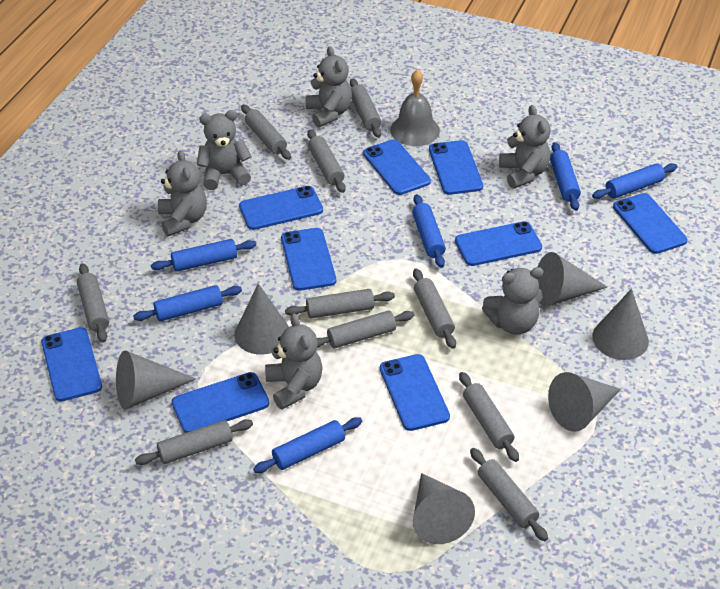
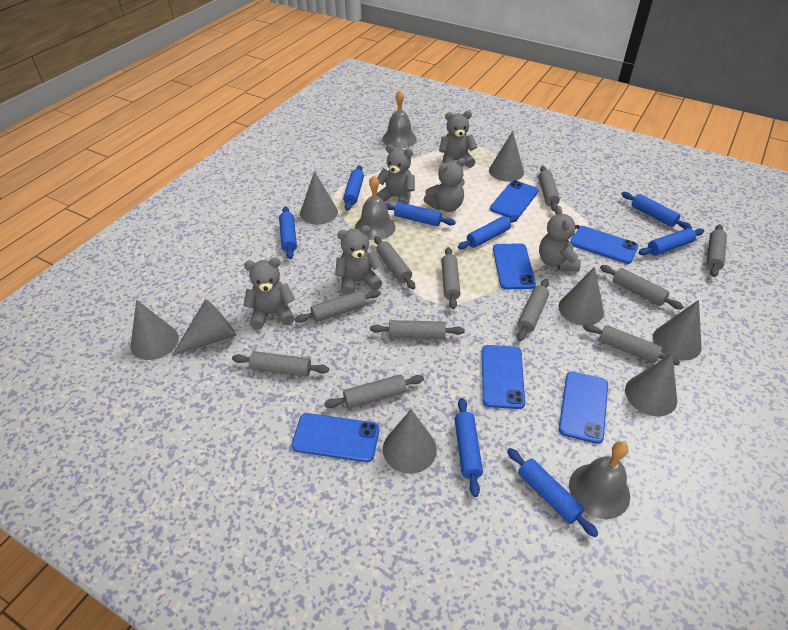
blue phone: 9 -> 6
blue rolling pin: 6 -> 8
grey bell: 1 -> 3
grey cone: 6 -> 8
grey rolling pin: 10 -> 11

